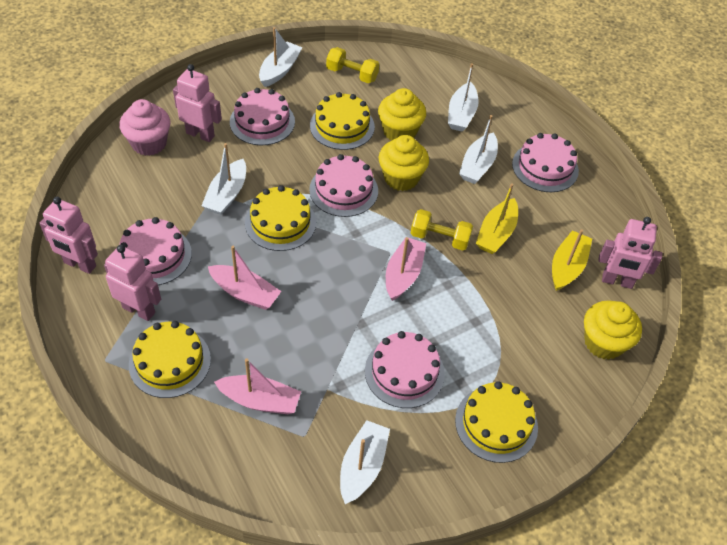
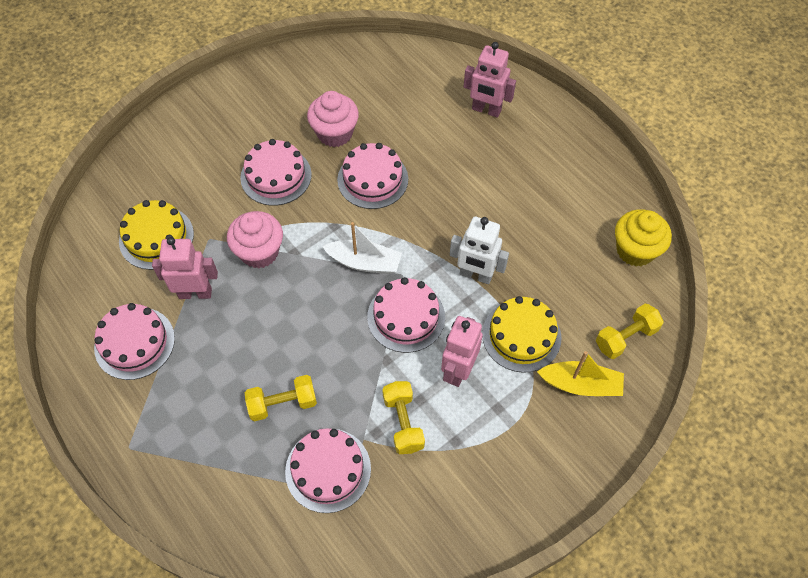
pink boat: 3 -> 0
pink cupcake: 1 -> 2
pink robot: 4 -> 3
white boat: 5 -> 1
white robot: 0 -> 1
yellow boat: 2 -> 1
yellow cake: 4 -> 2
yellow cupcake: 3 -> 1
yellow dumbbell: 2 -> 3

